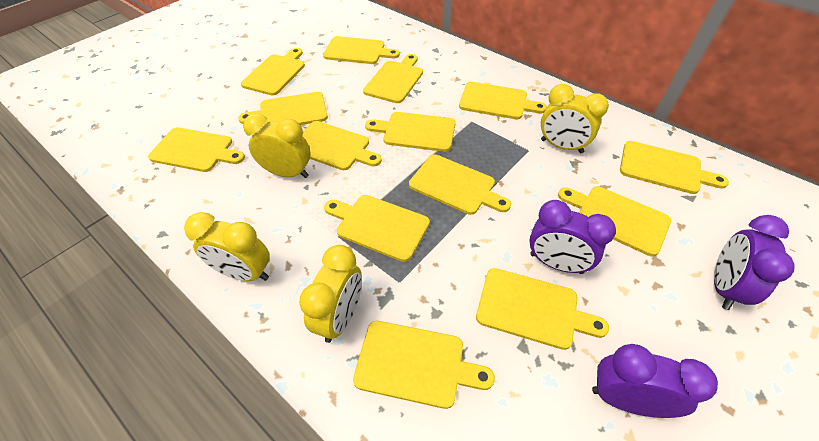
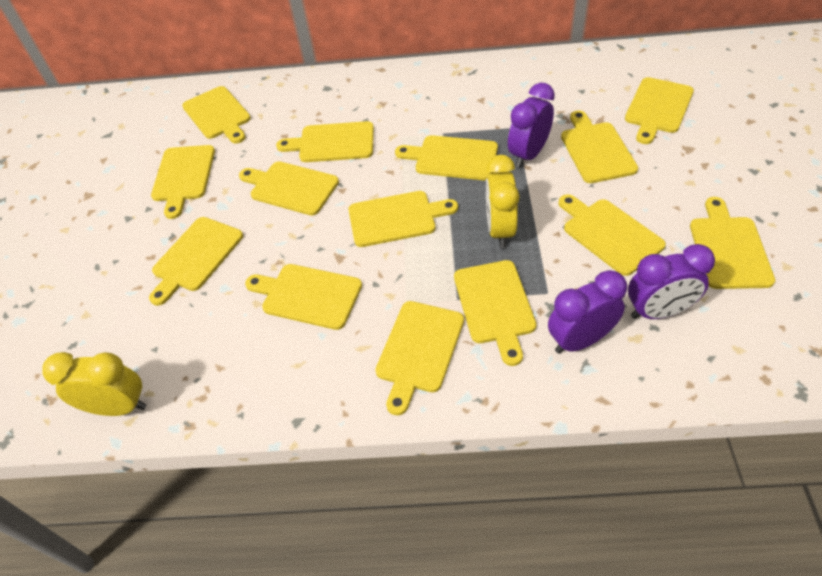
yellow clock: 4 -> 2

